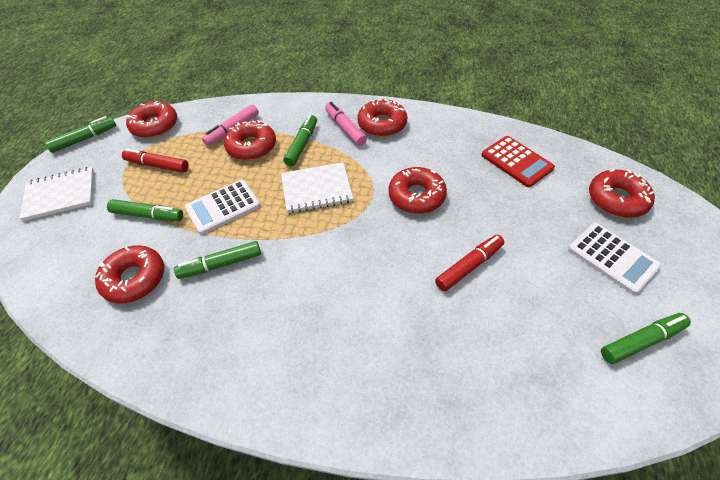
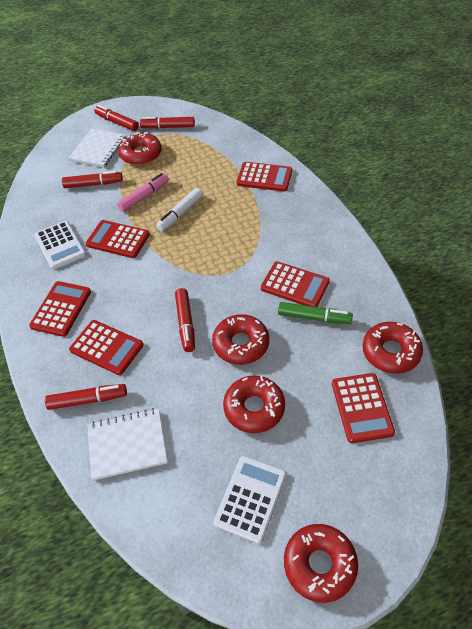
green marker: 5 -> 1
pink marker: 2 -> 1
red calculator: 1 -> 6
red donut: 6 -> 5
red marker: 2 -> 5
white marker: 0 -> 1

